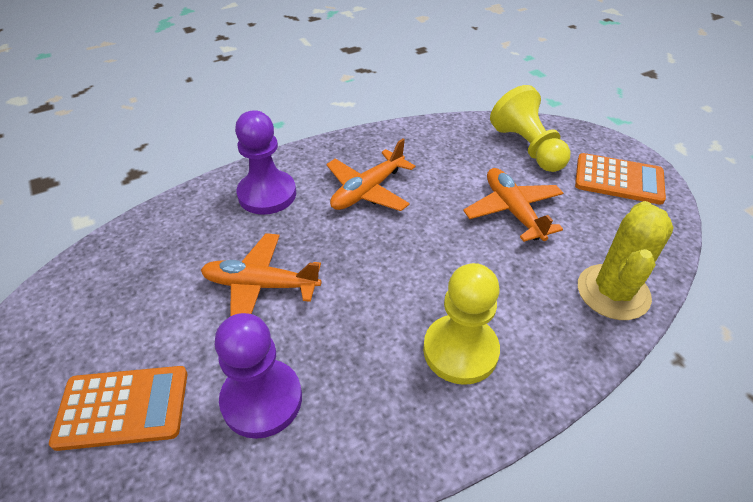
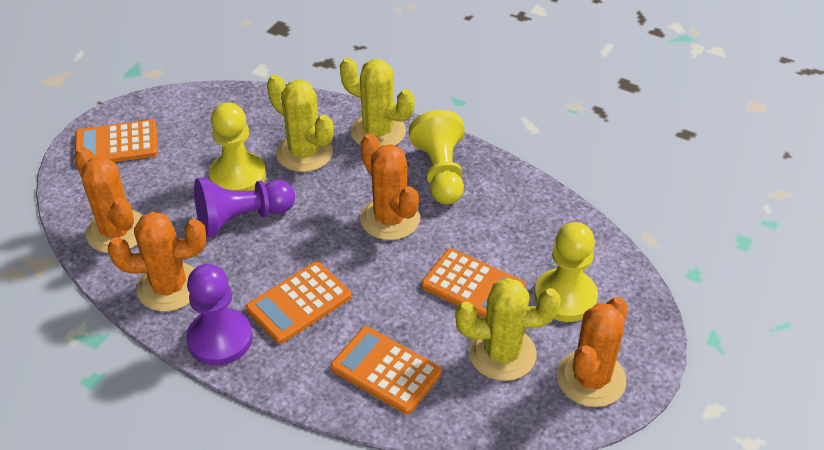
orange cactus: 0 -> 4
orange calculator: 2 -> 4
orange plane: 3 -> 0
yellow cactus: 1 -> 3
yellow pawn: 2 -> 3

